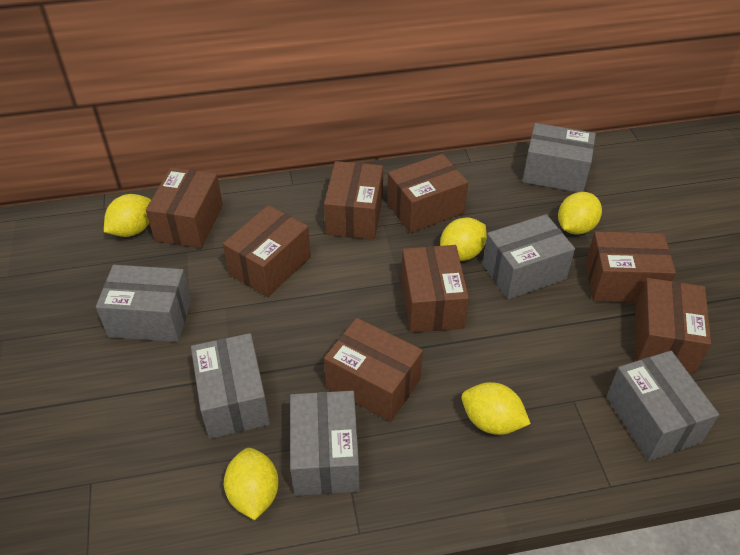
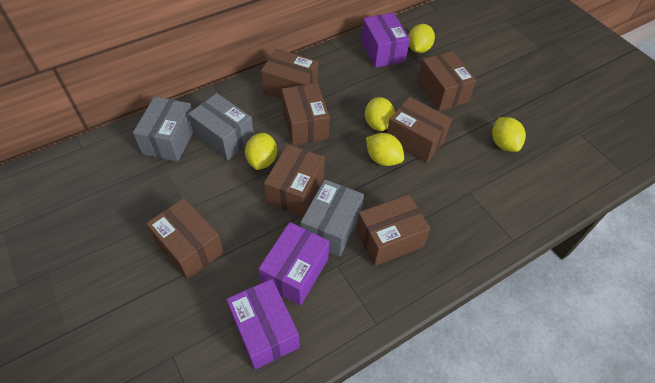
brown box: 8 -> 7
grey box: 6 -> 3
purple box: 0 -> 3

